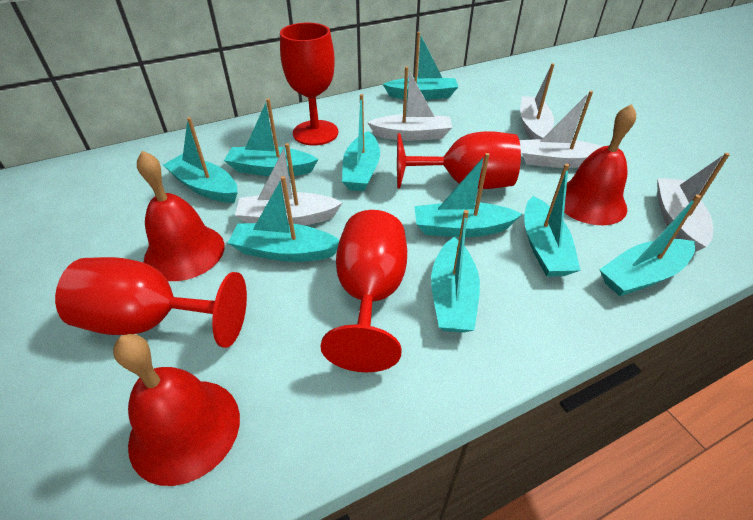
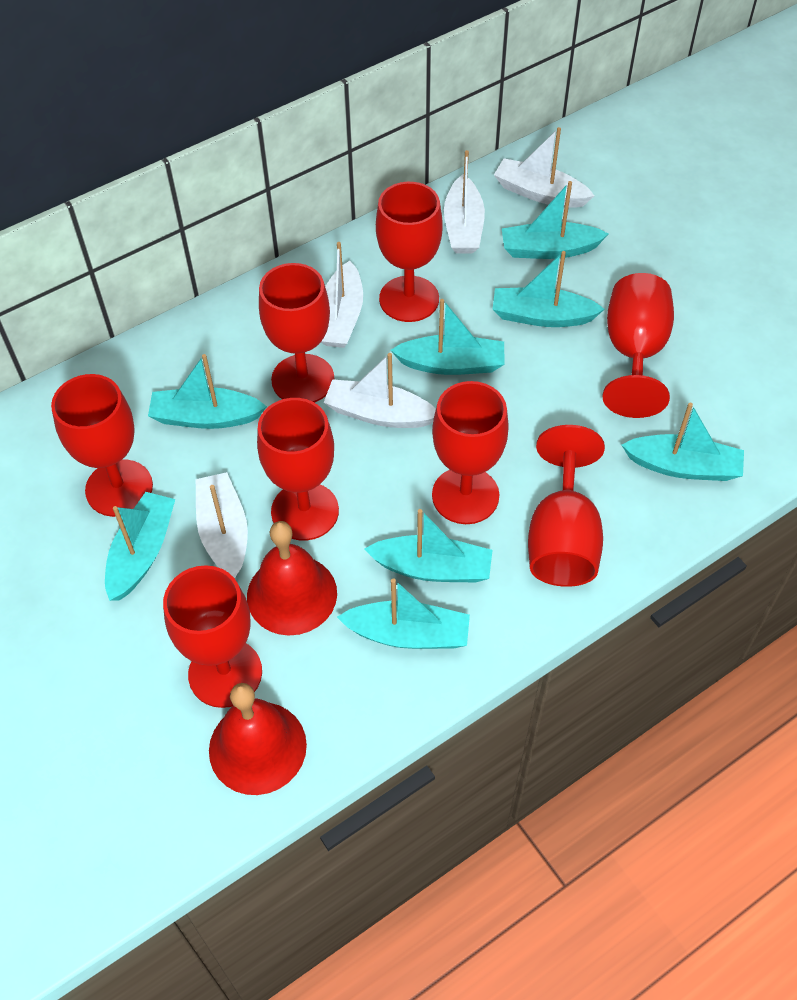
red bell: 3 -> 2
red goblet: 4 -> 8
turquoise boat: 9 -> 8

